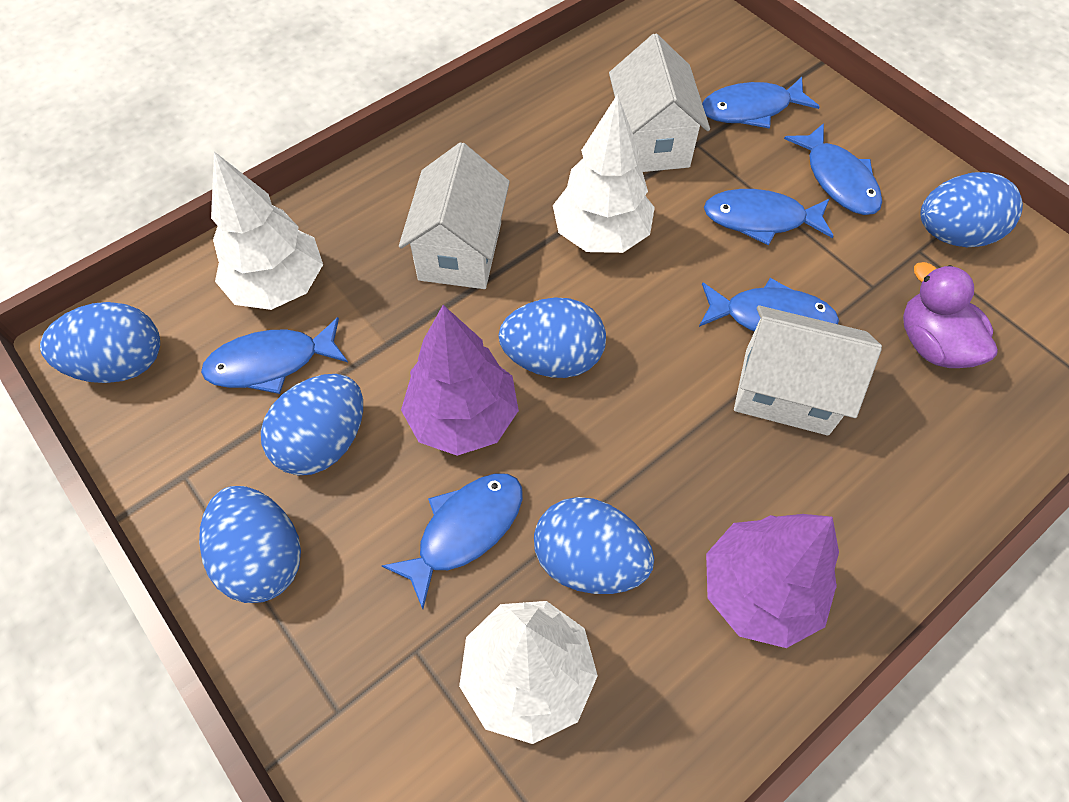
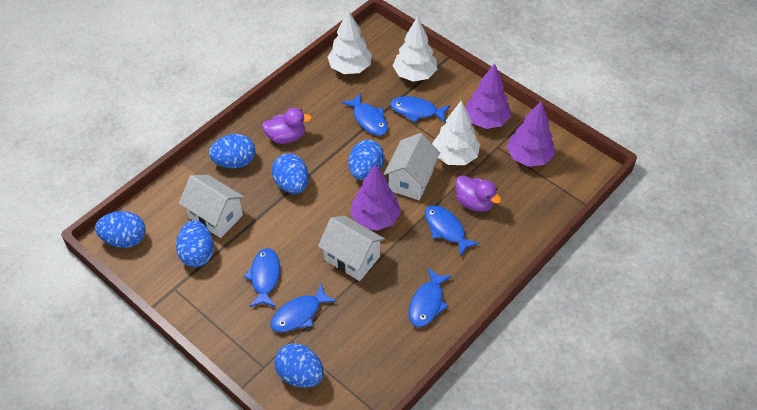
purple duck: 1 -> 2
purple tree: 2 -> 3

